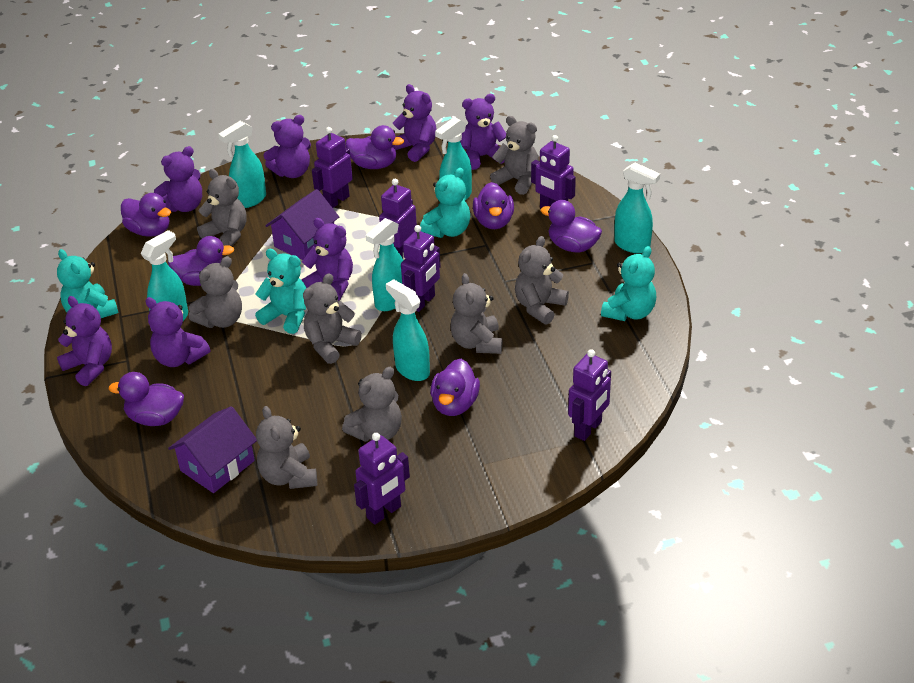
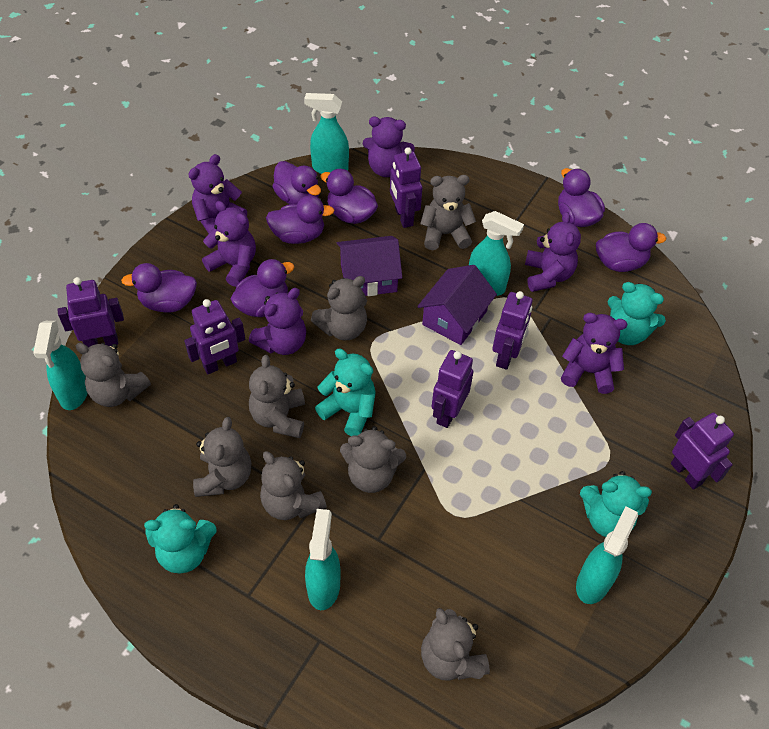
purple teddy bear: 7 -> 6
turquoise spray bottle: 6 -> 5

